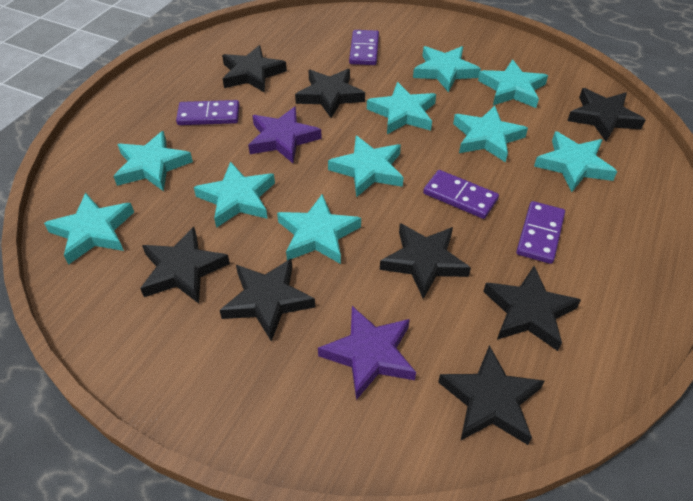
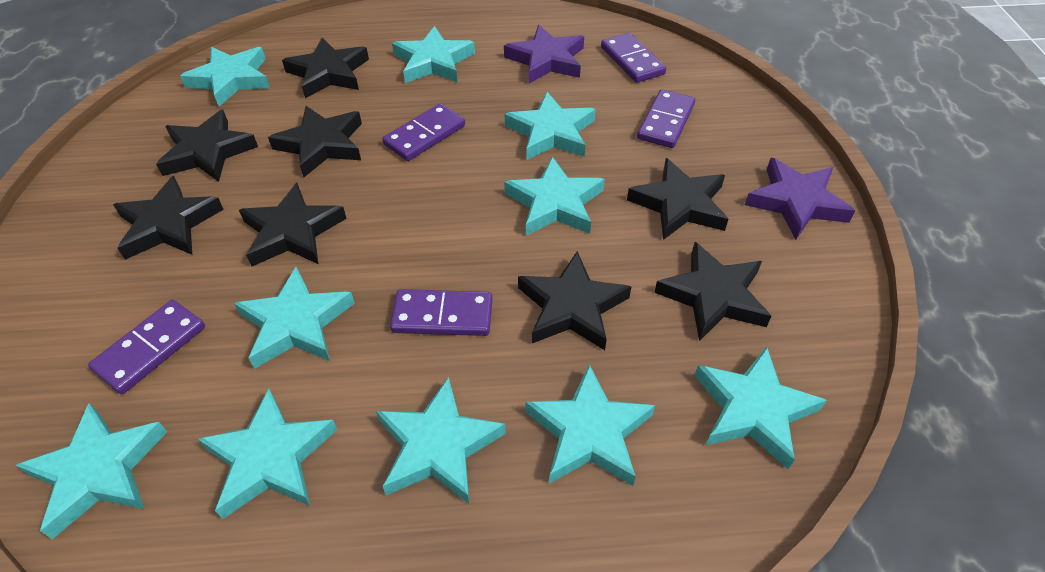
purple domino: 4 -> 5

